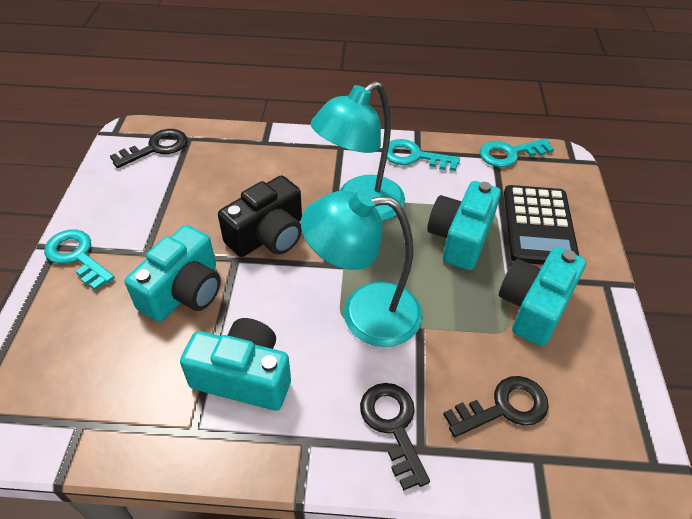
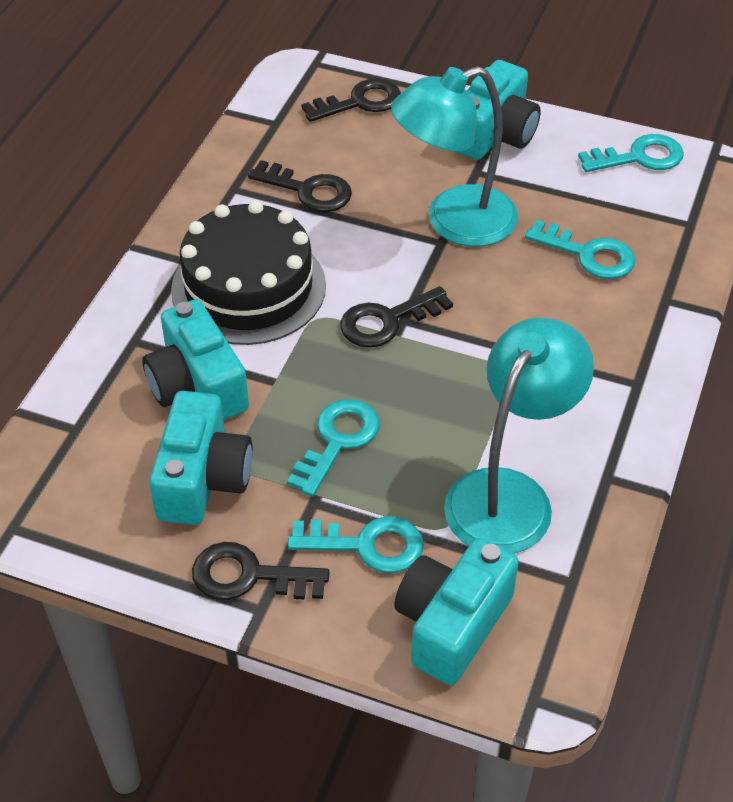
black cake: 0 -> 1
black calculator: 1 -> 0
black camera: 1 -> 0
black key: 3 -> 4
turquoise key: 3 -> 4

